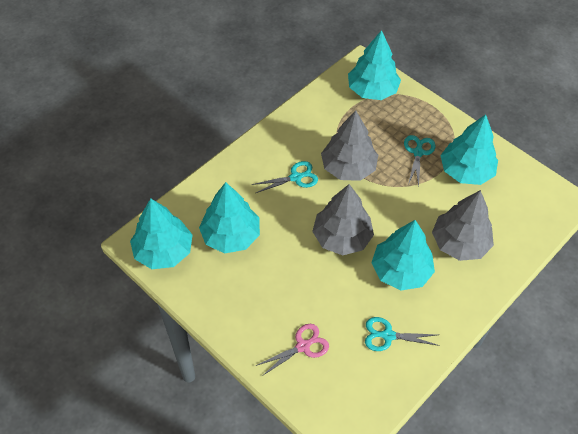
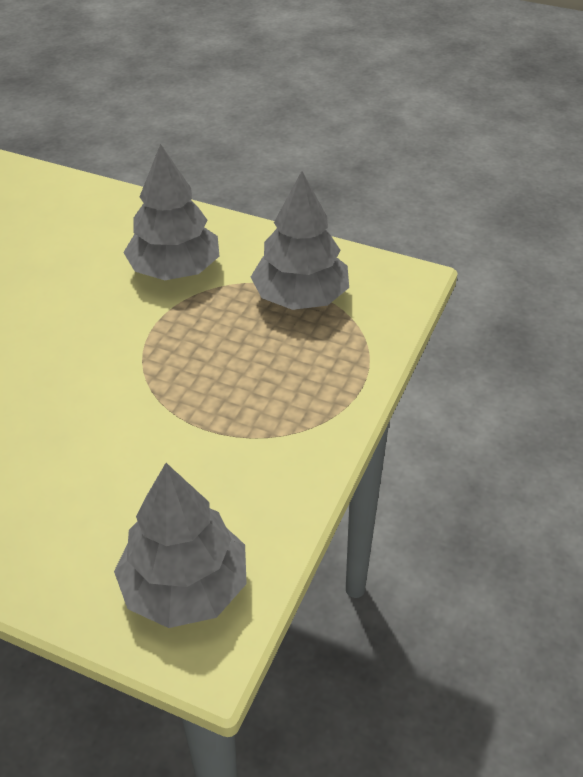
pink scissors: 1 -> 0
turquoise scissors: 3 -> 0
turquoise tree: 5 -> 0

